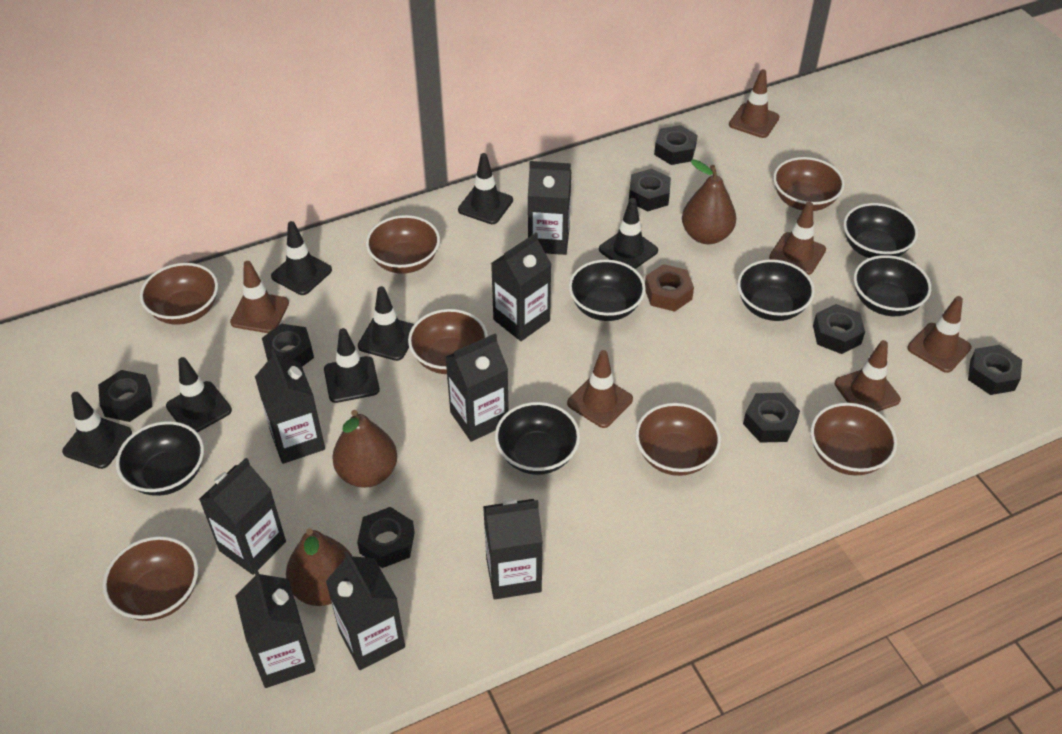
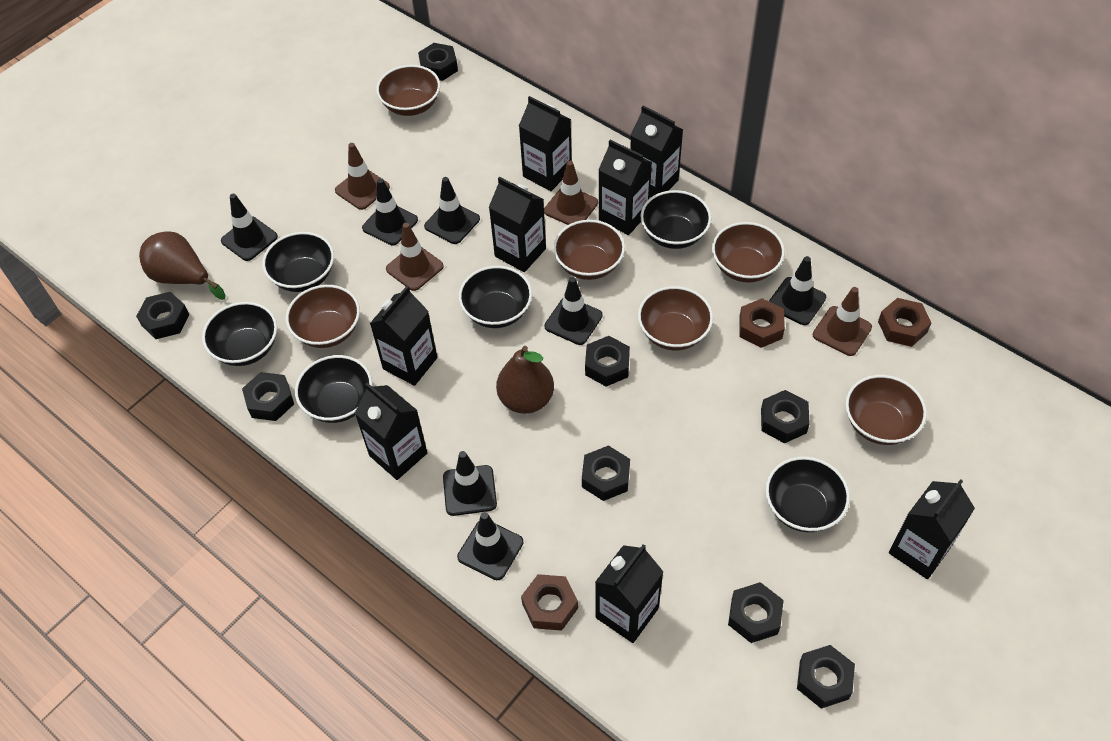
brown bowl: 7 -> 6
brown nut: 1 -> 3
brown pear: 3 -> 2
brown traffic cone: 6 -> 4

